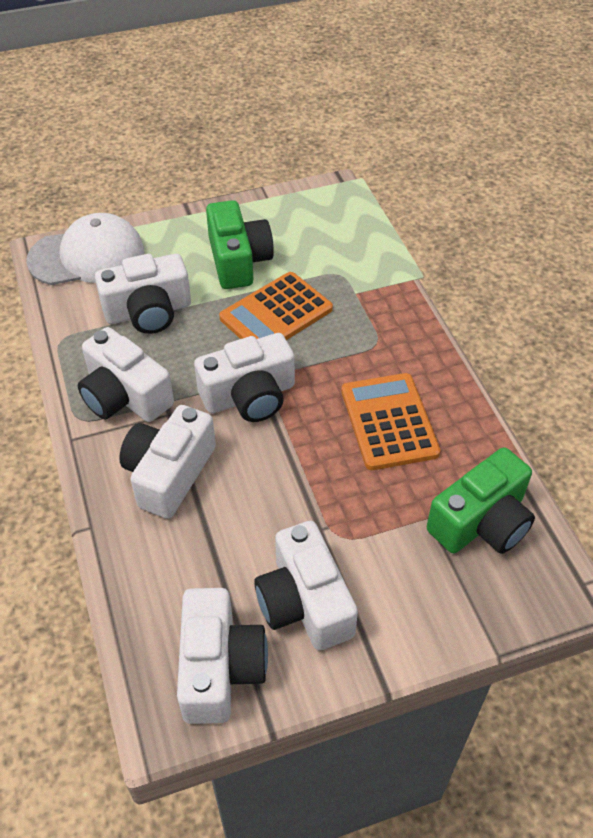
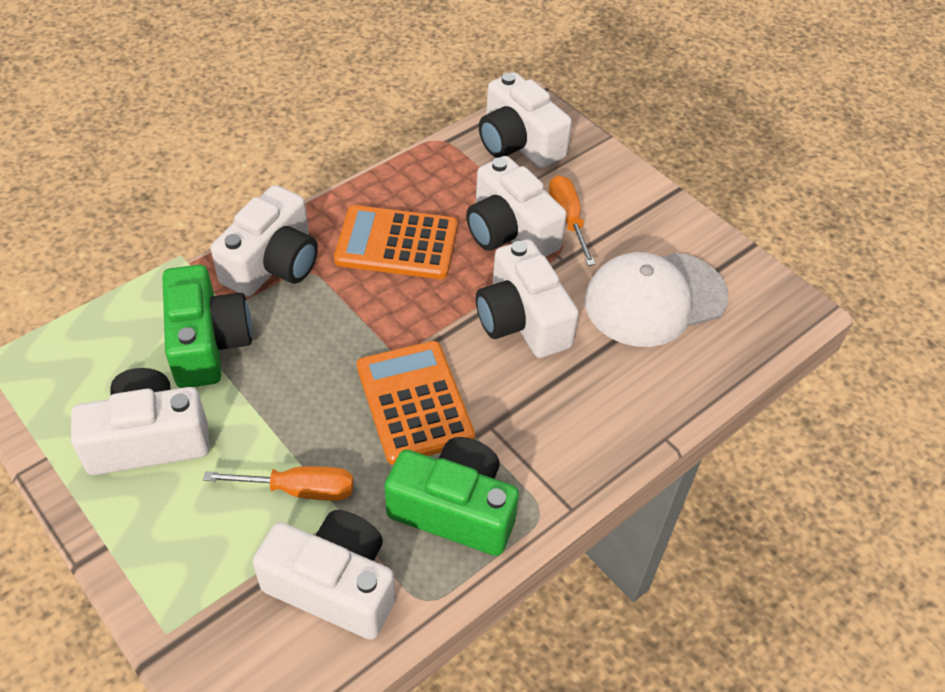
orange screwdriver: 0 -> 2

